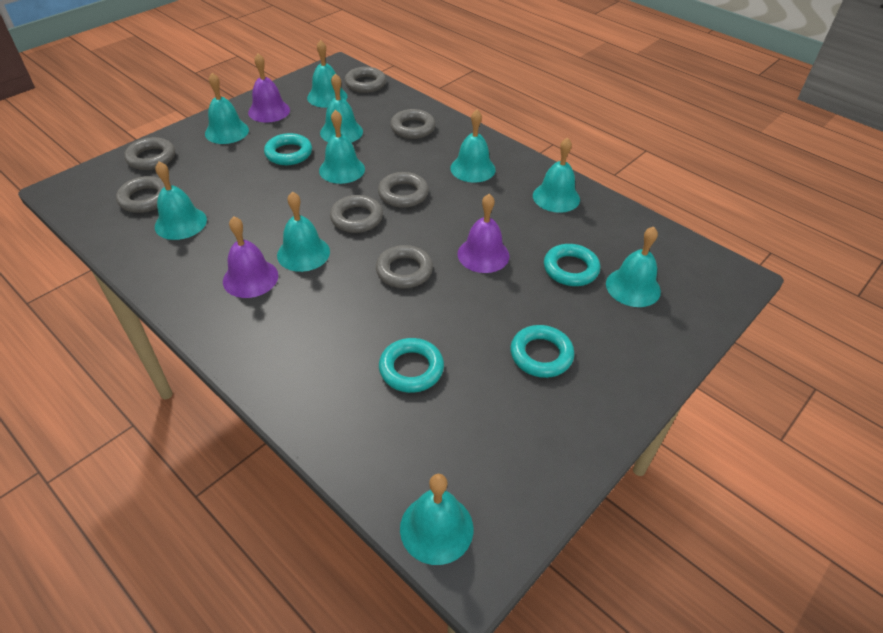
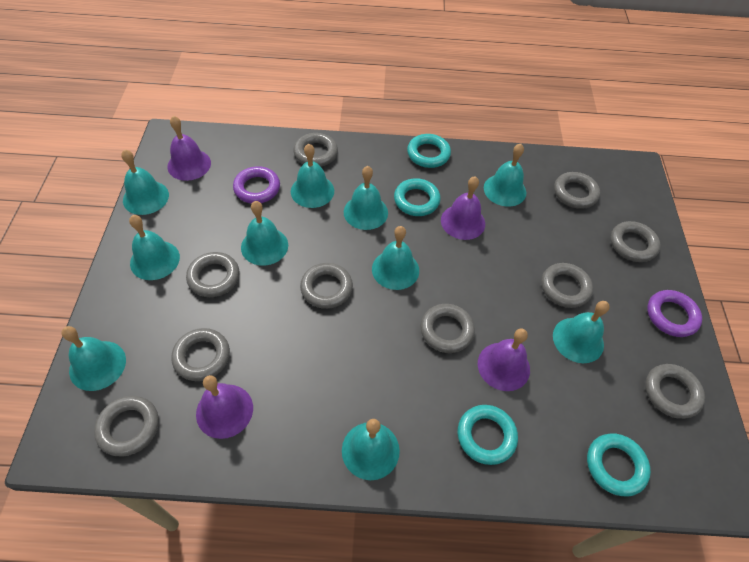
grey ring: 7 -> 10
purple bell: 3 -> 4
purple ring: 0 -> 2

